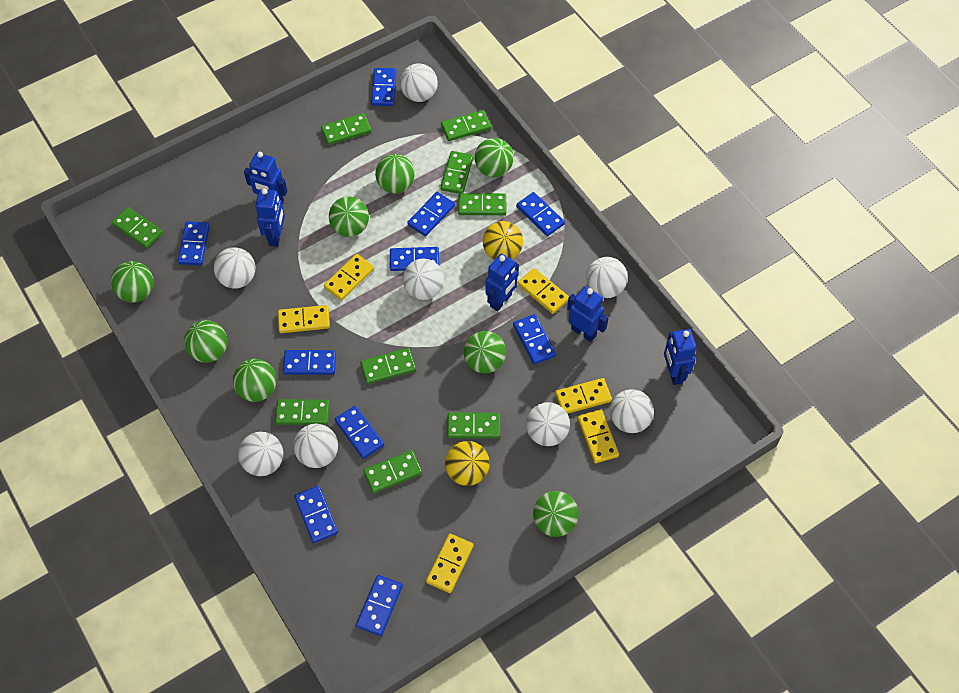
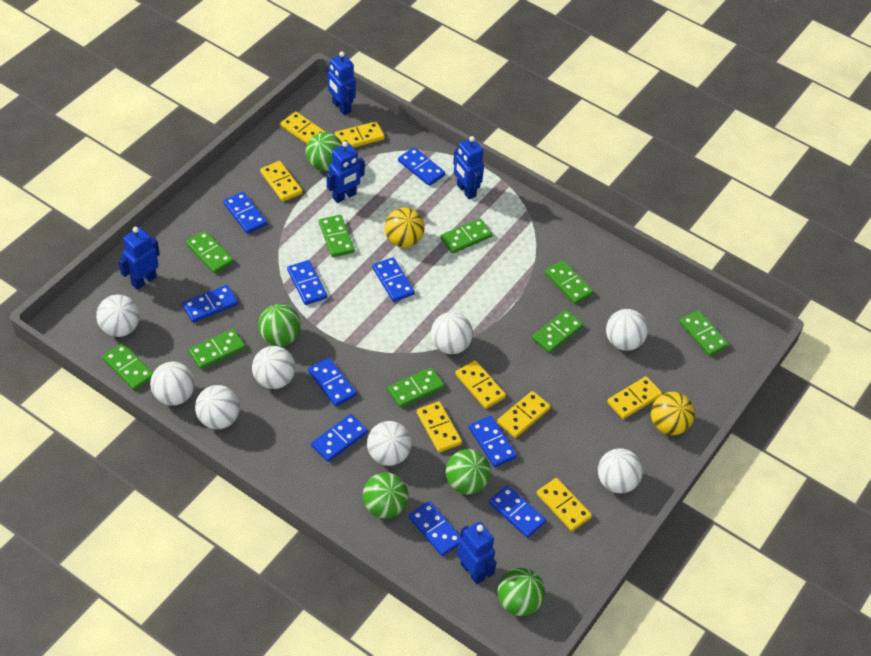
green ball: 8 -> 5
yellow domino: 6 -> 8

